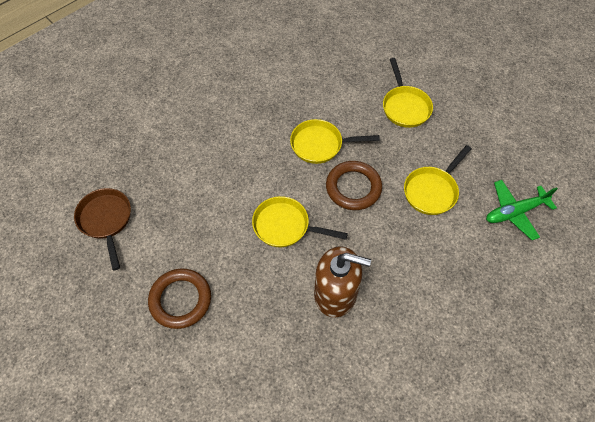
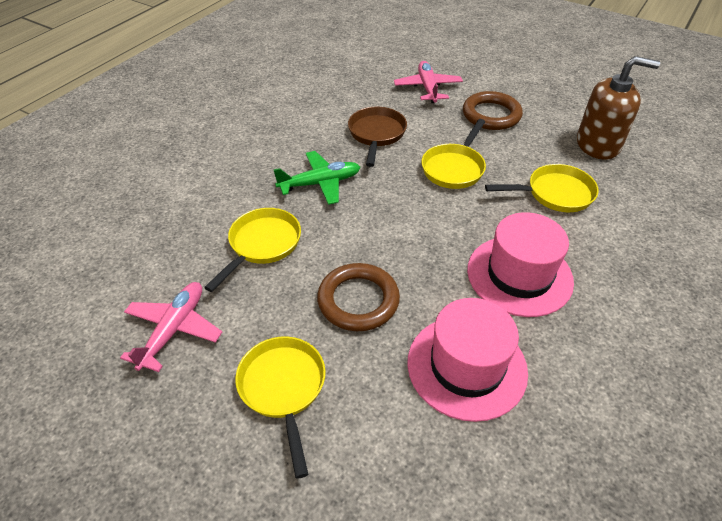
pink hat: 0 -> 2
pink plane: 0 -> 2

